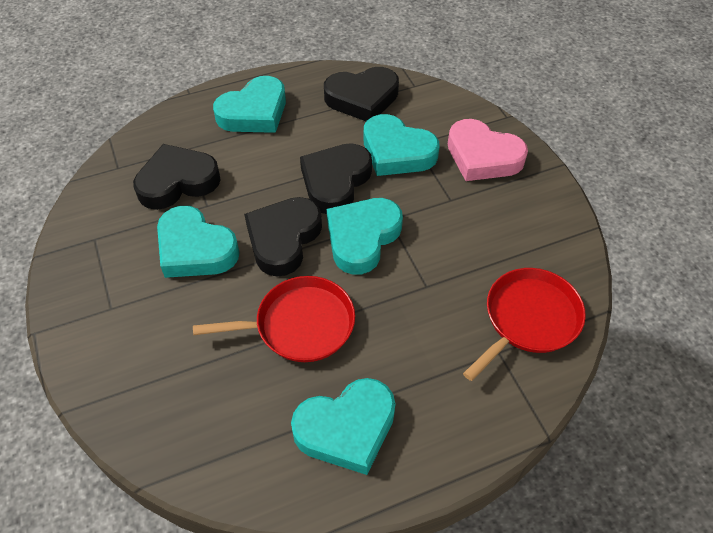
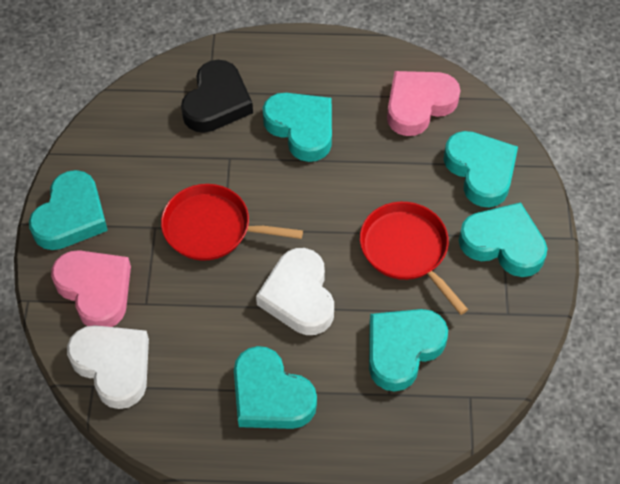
black heart: 4 -> 1
pink heart: 1 -> 2
turquoise heart: 5 -> 6
white heart: 0 -> 2

